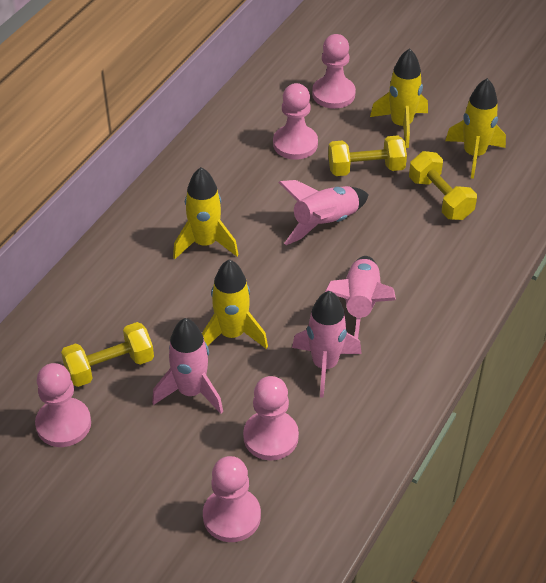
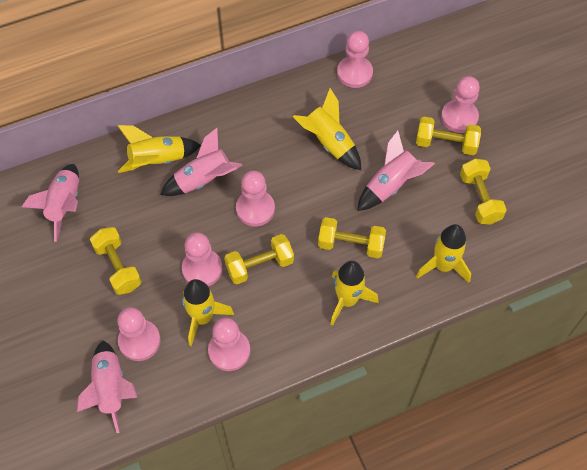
pink pawn: 5 -> 6
yellow dumbbell: 3 -> 5
yellow rocket: 4 -> 5

